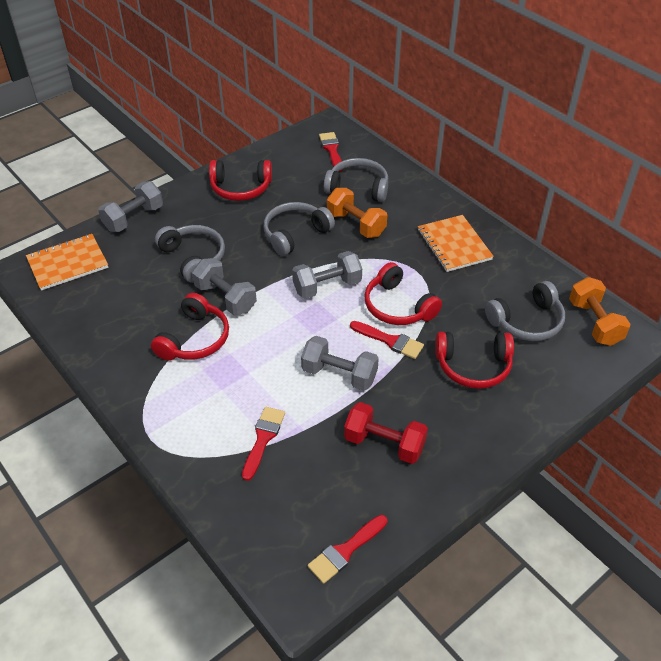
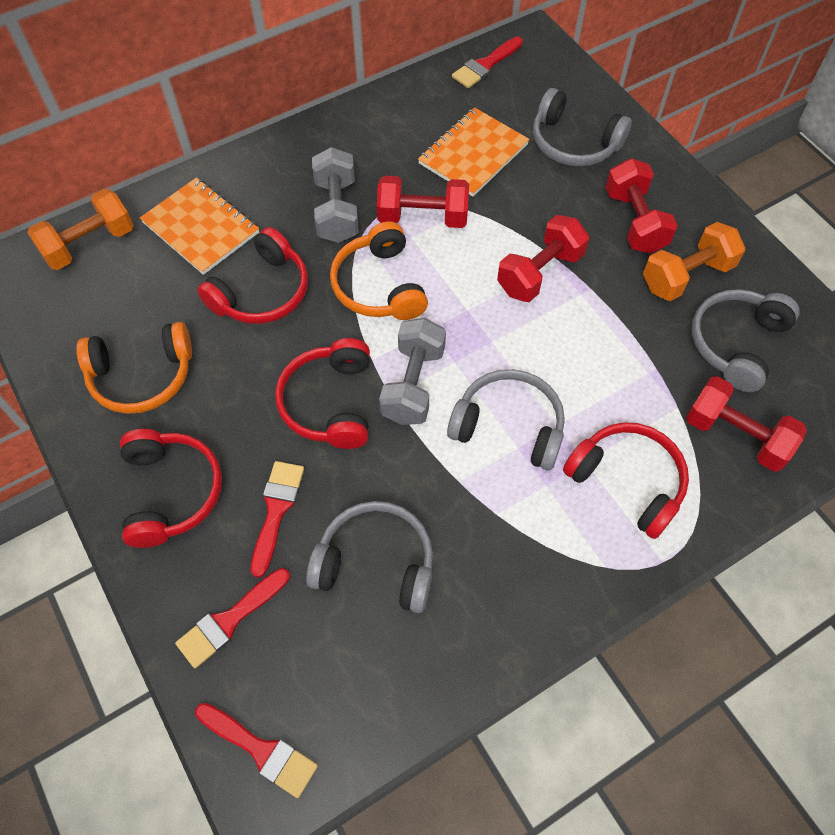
grey dumbbell: 4 -> 2
orange headphones: 0 -> 2
red dumbbell: 1 -> 4

